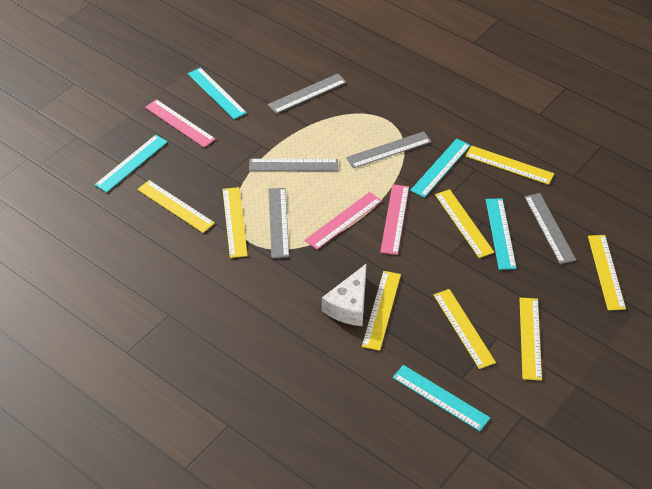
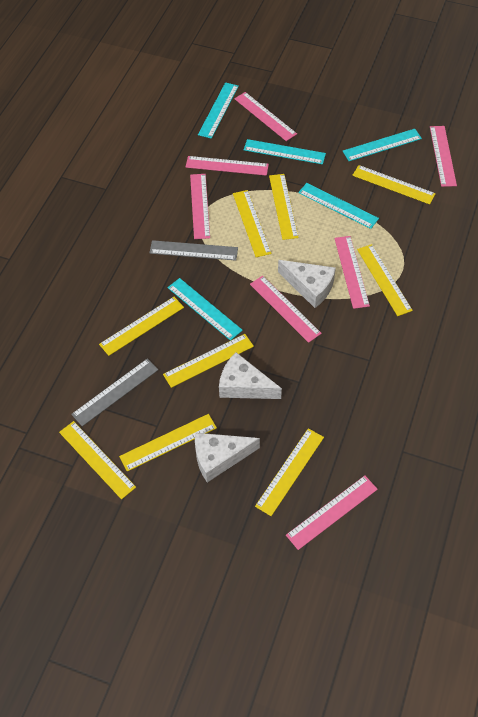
grey ruler: 5 -> 2
pink ruler: 3 -> 7
white cheese: 1 -> 3
yellow ruler: 8 -> 9

